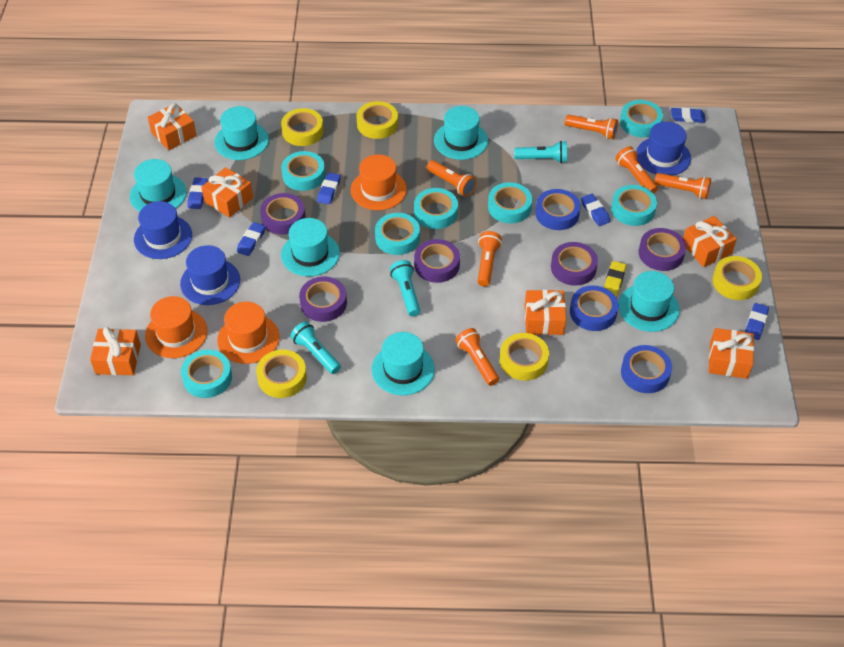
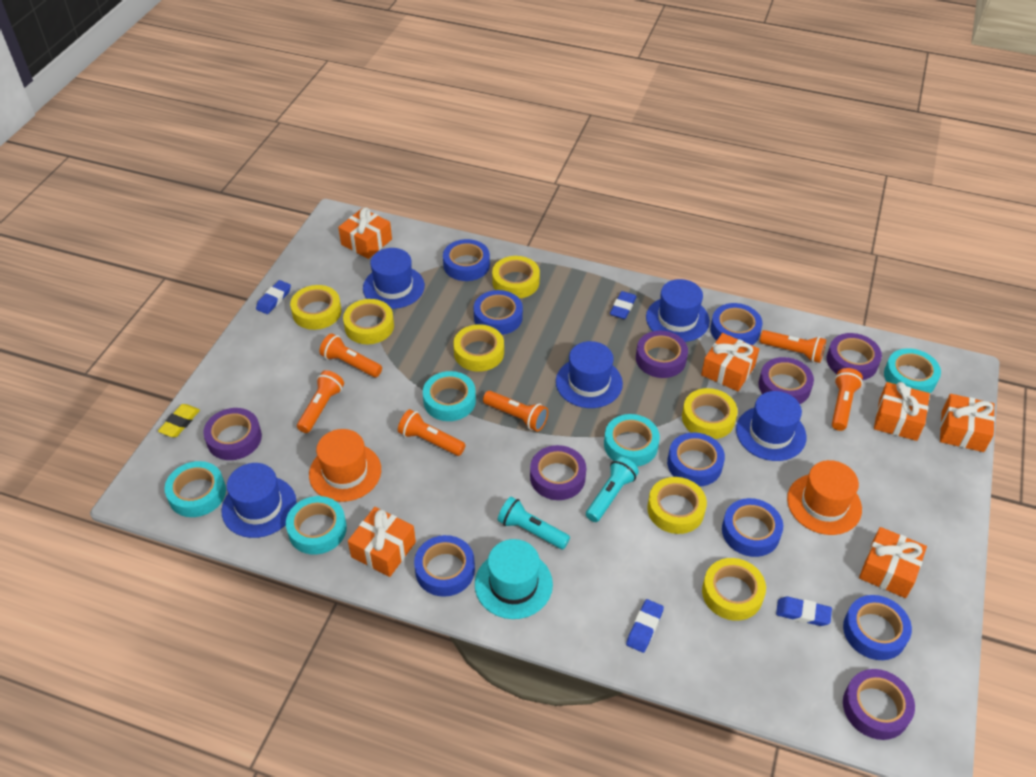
blue eraser: 6 -> 4
blue hat: 3 -> 5
blue tape: 3 -> 7
orange hat: 3 -> 2
purple tape: 5 -> 6
turquoise flashlight: 3 -> 2
turquoise hat: 6 -> 1
turquoise tape: 7 -> 5
yellow tape: 5 -> 7

